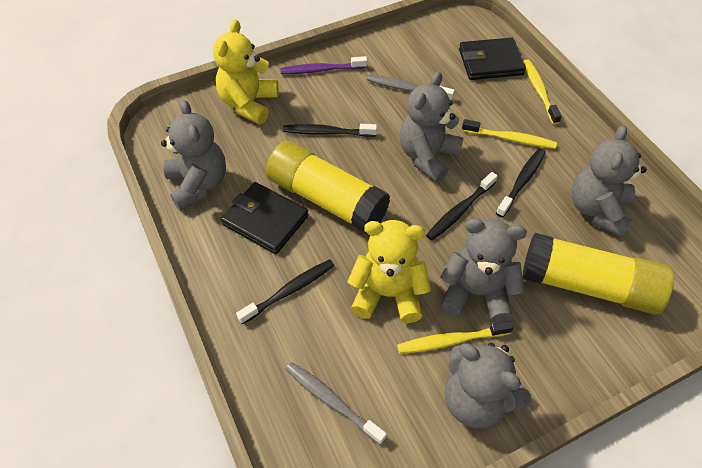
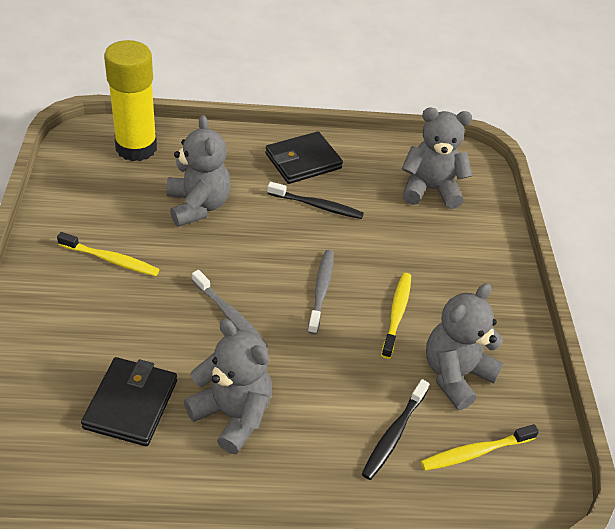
black toothbrush: 4 -> 2
grey teddy bear: 5 -> 4
purple toothbrush: 1 -> 0
yellow glue stick: 2 -> 1
yellow teddy bear: 2 -> 0

